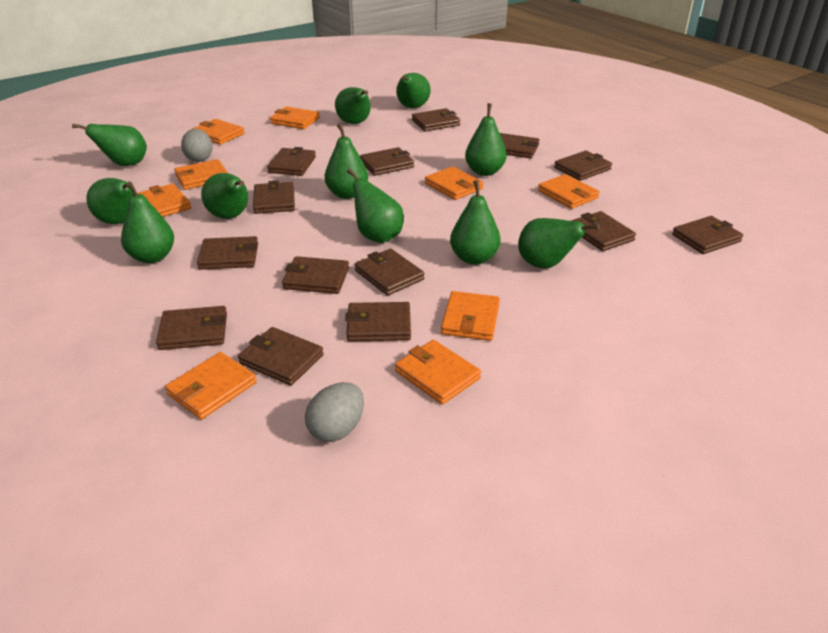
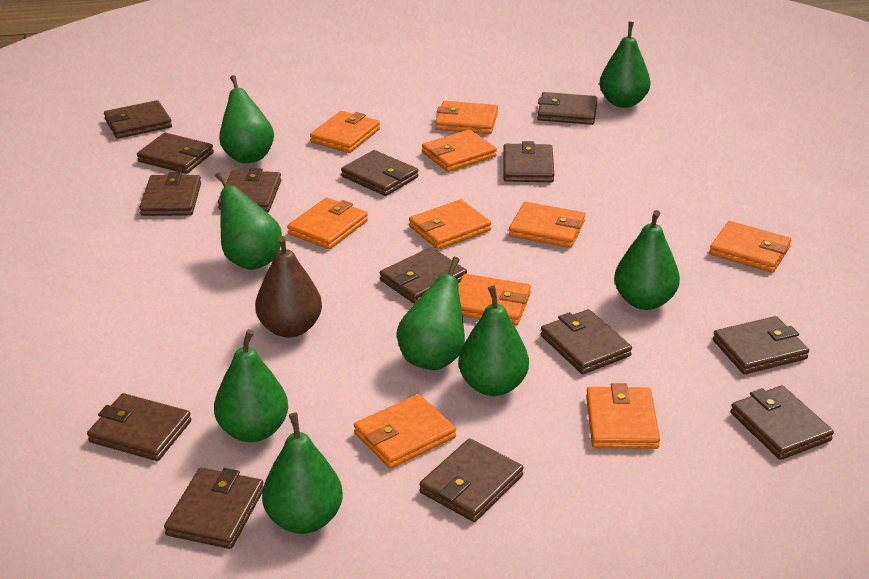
brown pear: 0 -> 1
green pear: 11 -> 8
grey egg: 2 -> 0
orange wallet: 9 -> 10

